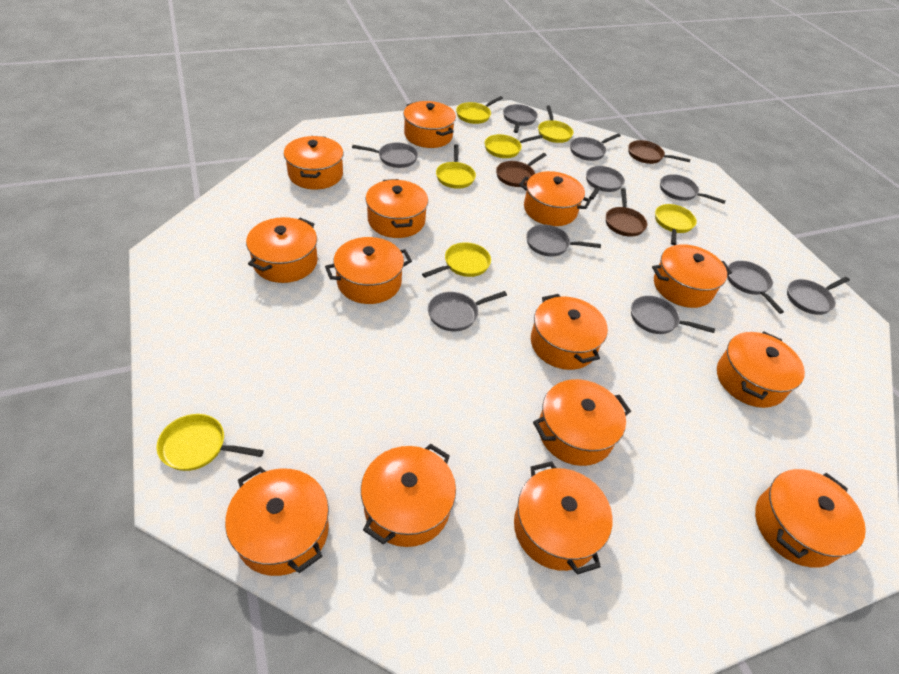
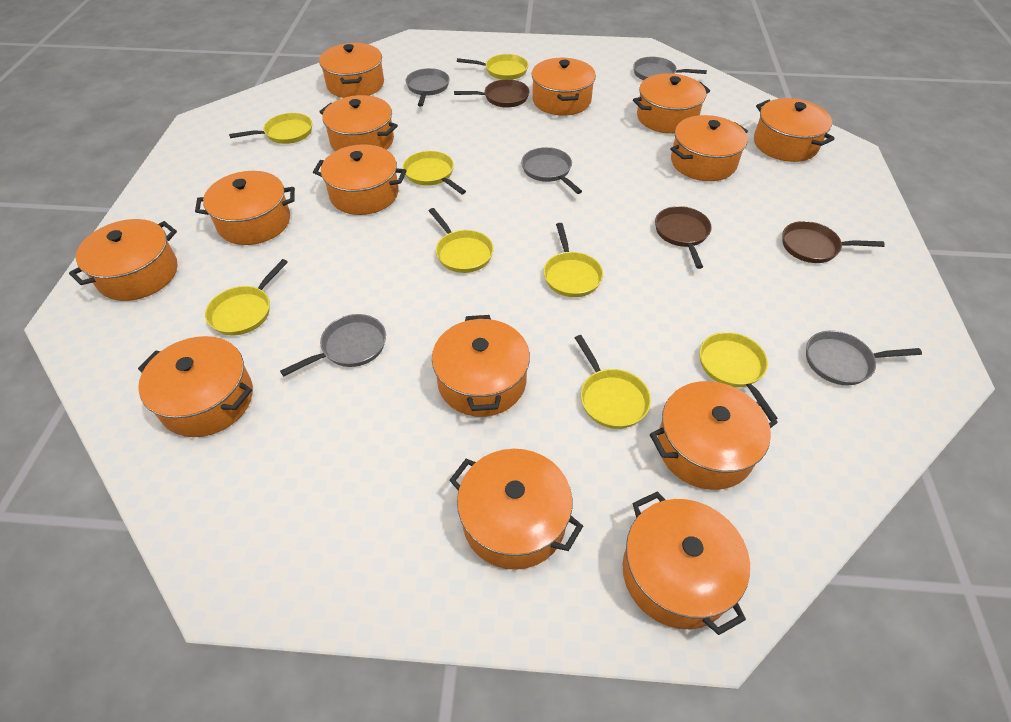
grey pan: 10 -> 5
yellow pan: 7 -> 8

